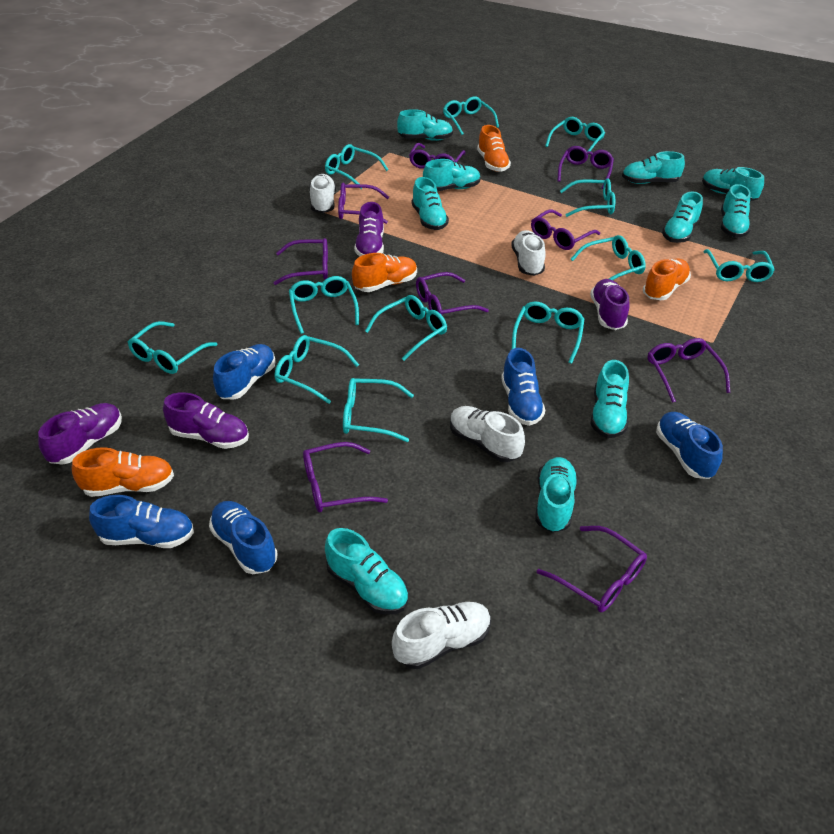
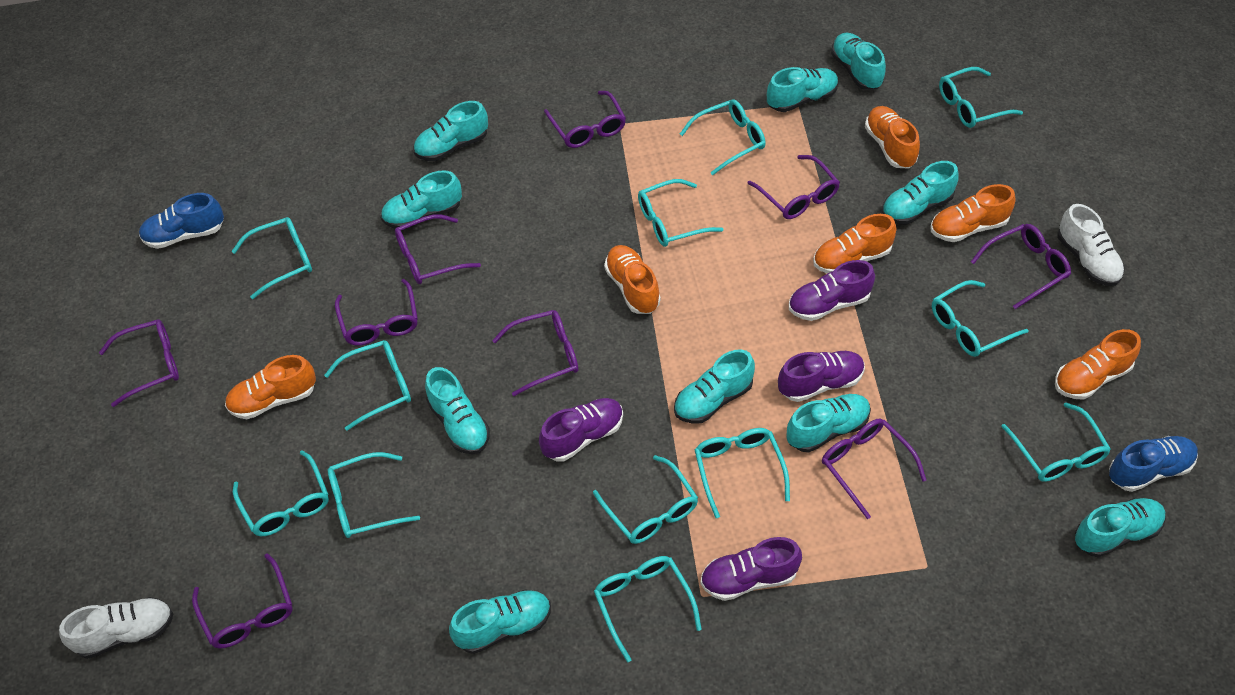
blue shoe: 5 -> 2
orange shoe: 4 -> 6
white shoe: 4 -> 2

